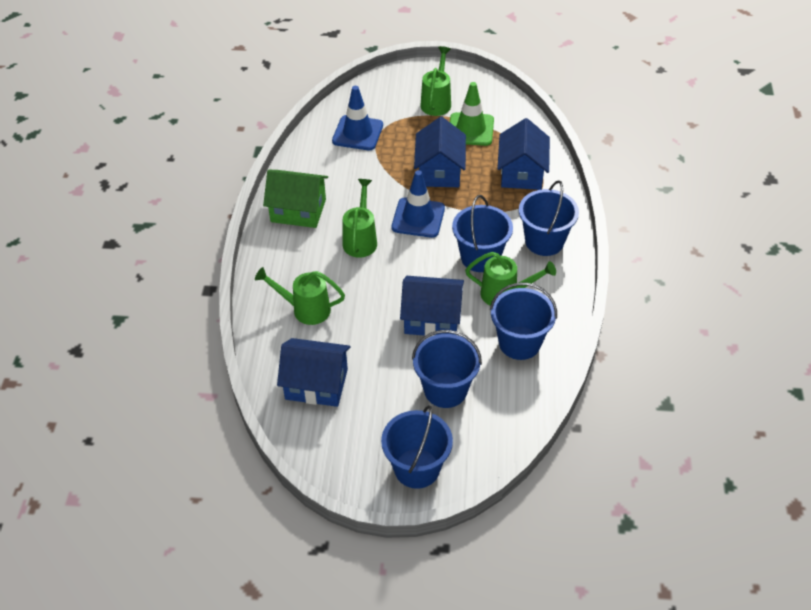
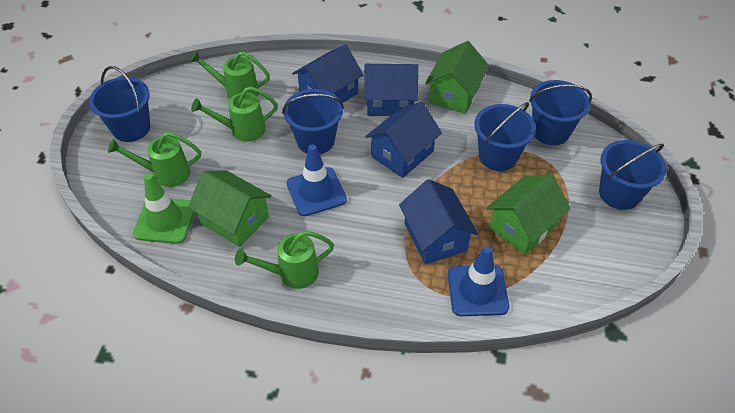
green house: 1 -> 3

